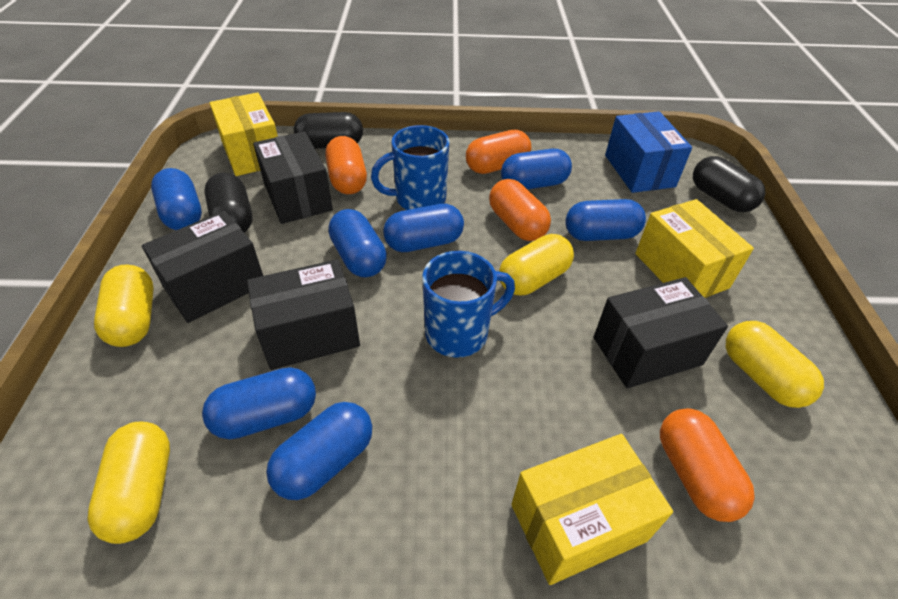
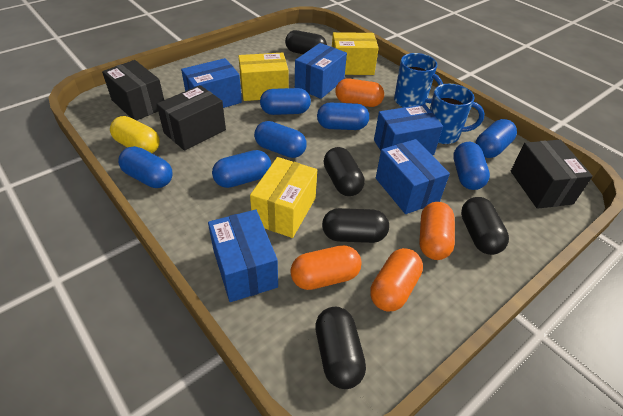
black box: 4 -> 3
black capsule: 3 -> 5
blue box: 1 -> 5
yellow capsule: 4 -> 1

